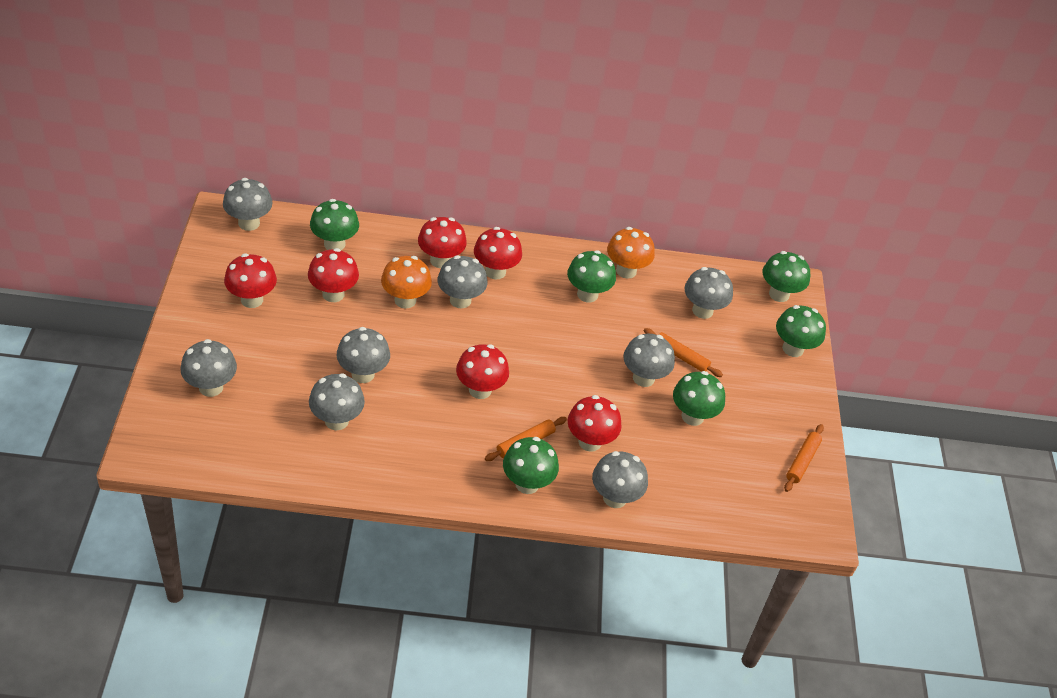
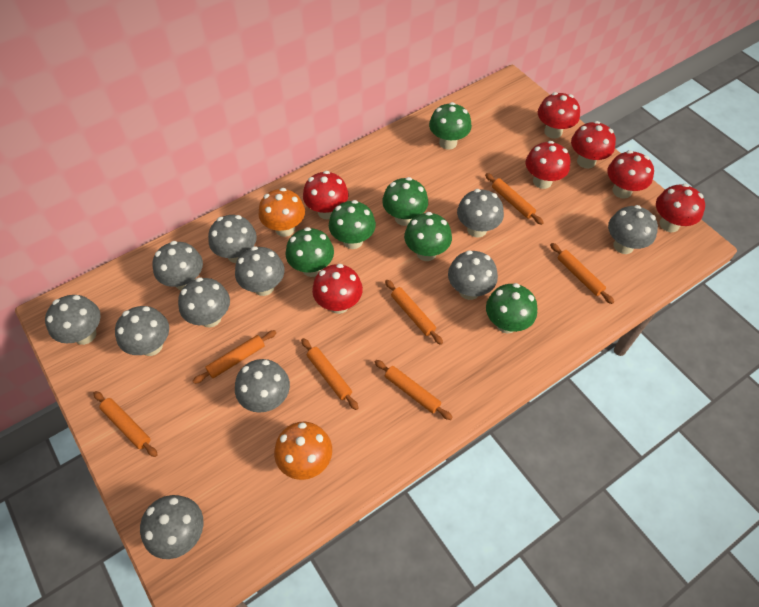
grey mushroom: 8 -> 11
orange rolling pin: 3 -> 7
red mushroom: 6 -> 7

